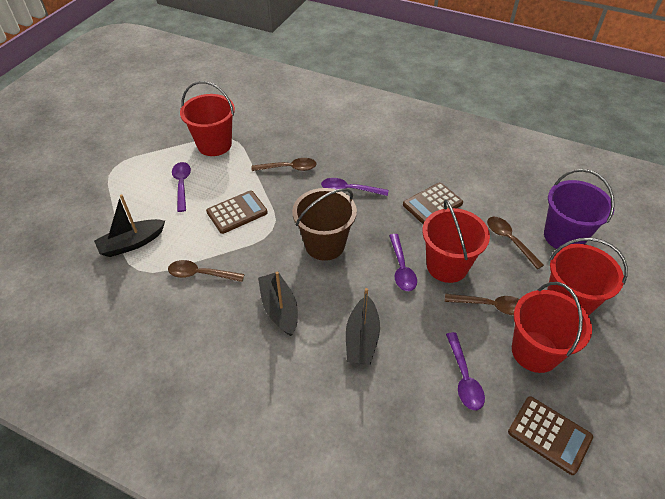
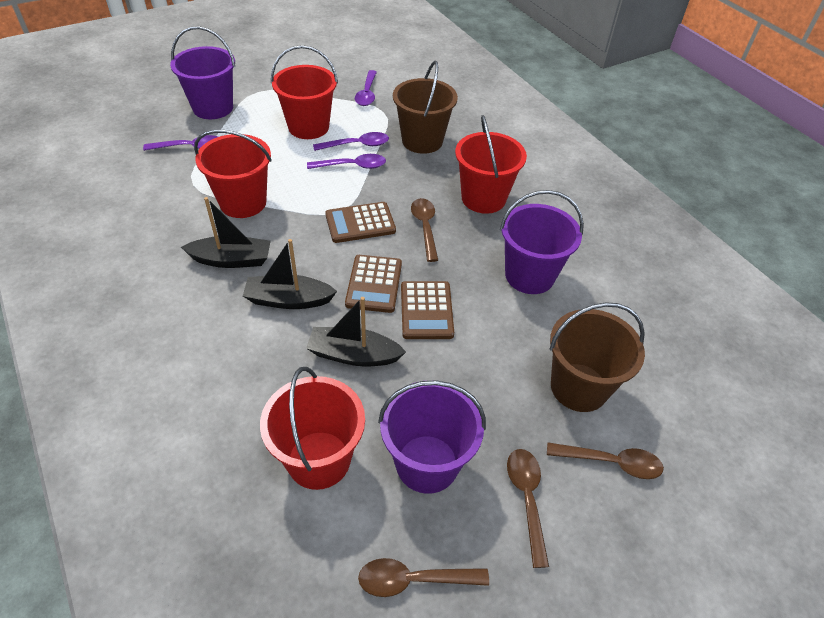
brown bucket: 1 -> 2
purple bucket: 1 -> 3

